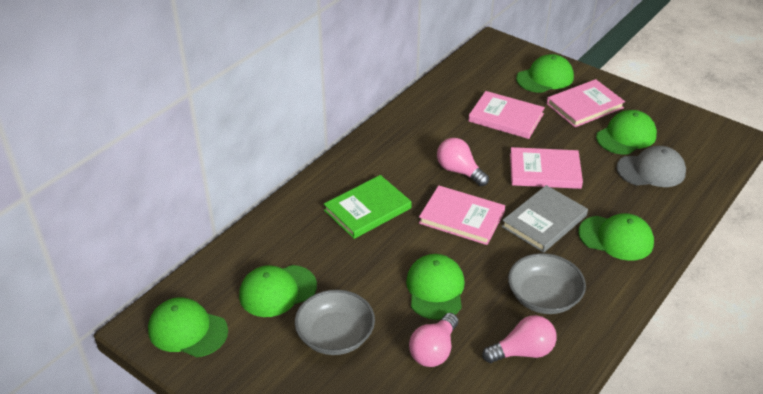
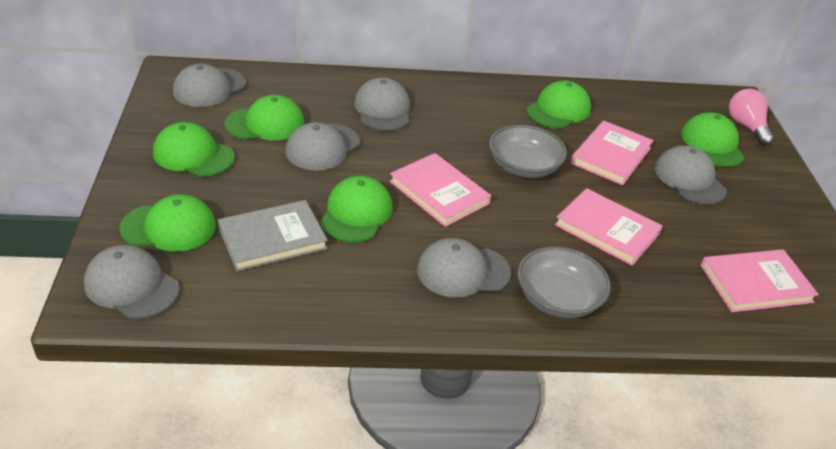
green book: 1 -> 0
grey cap: 1 -> 6
pink light bulb: 3 -> 1

